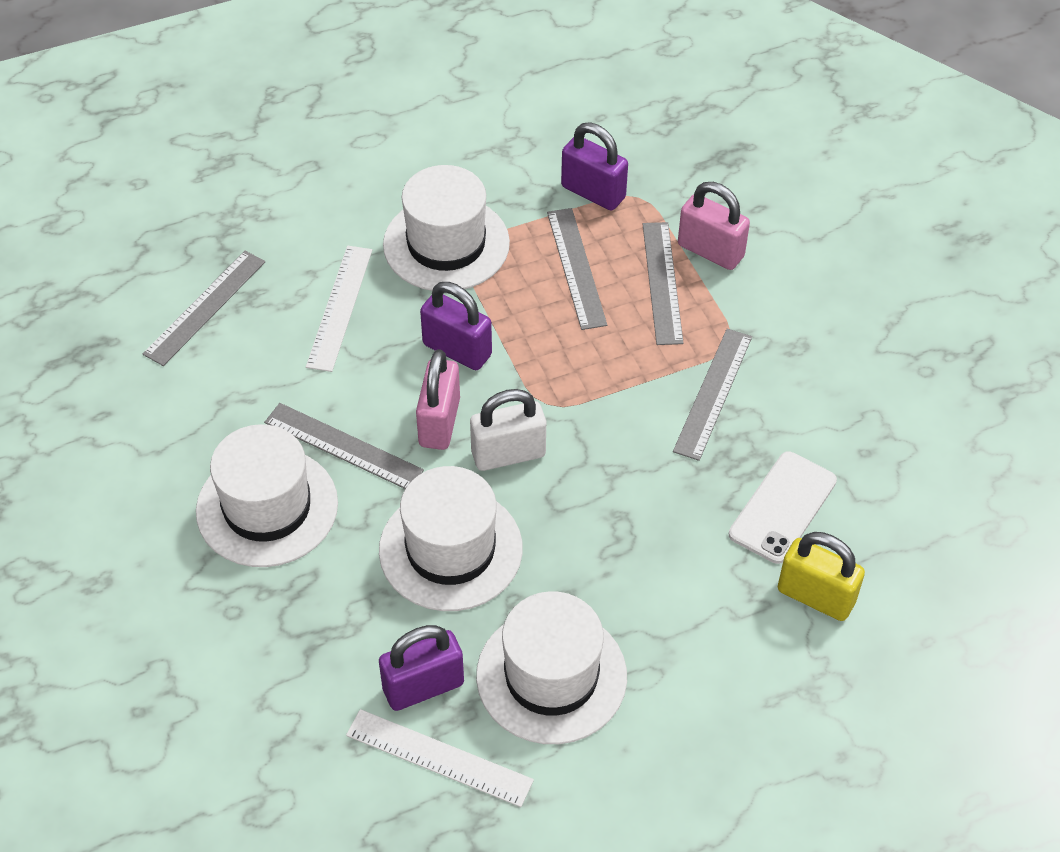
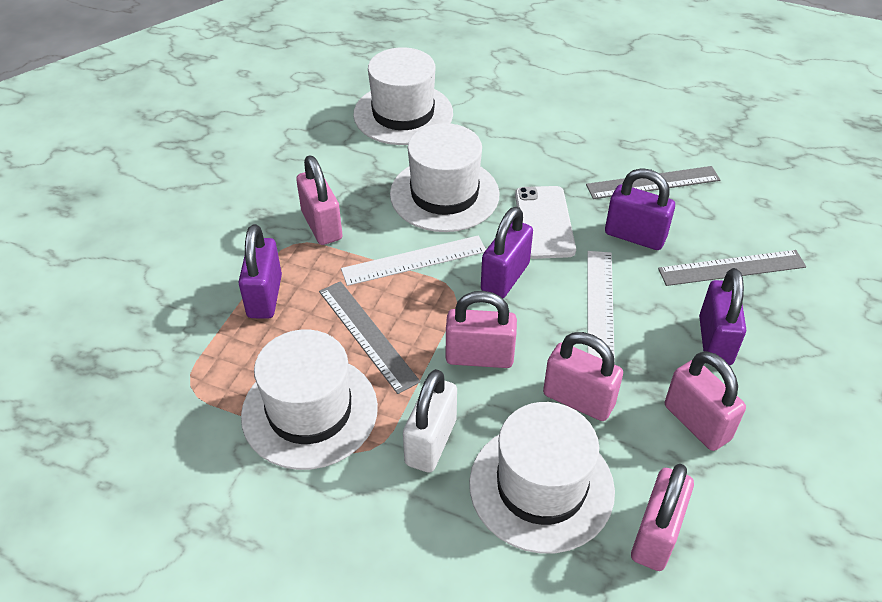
grey ruler: 5 -> 3
pink padlock: 2 -> 5
purple padlock: 3 -> 4
yellow padlock: 1 -> 0

